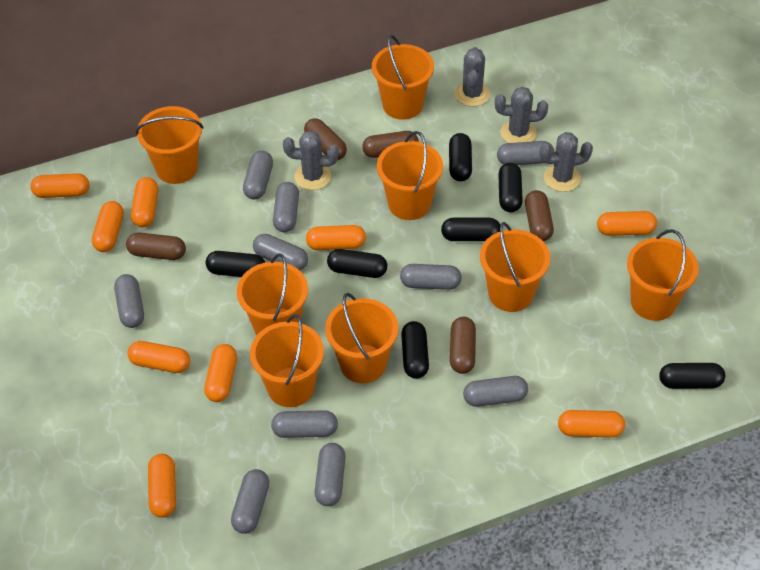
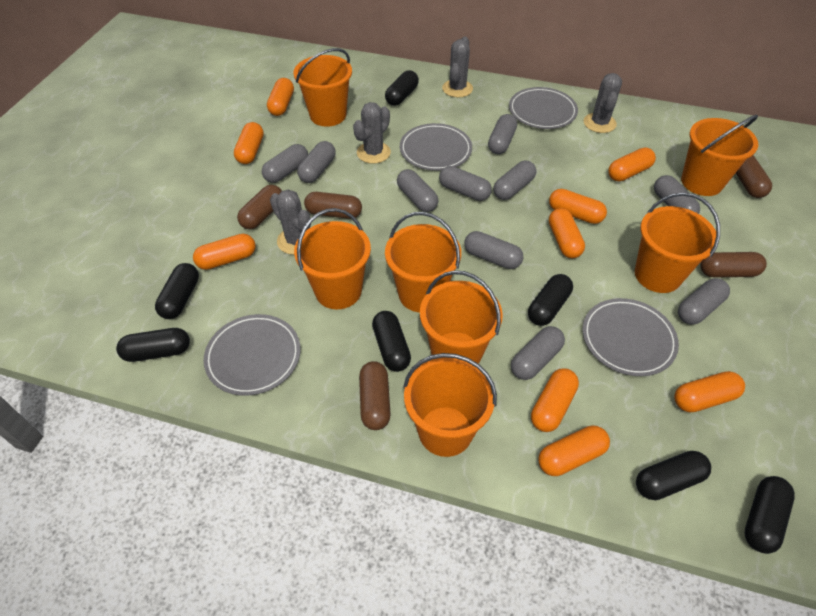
grey plate: 0 -> 4
orange bucket: 8 -> 7

